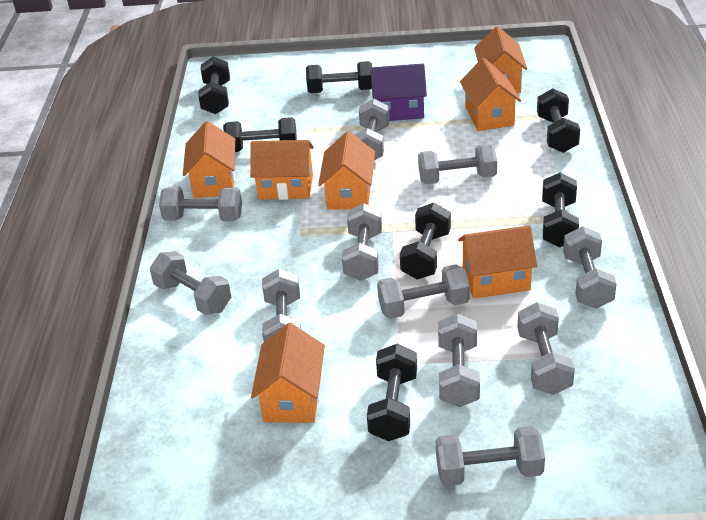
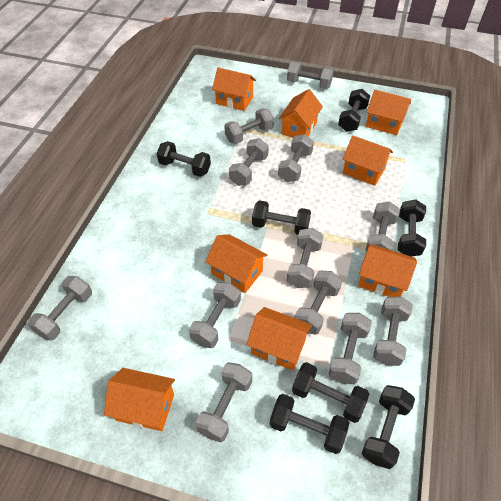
grey dumbbell: 11 -> 12
orange house: 7 -> 8
purple house: 1 -> 0

